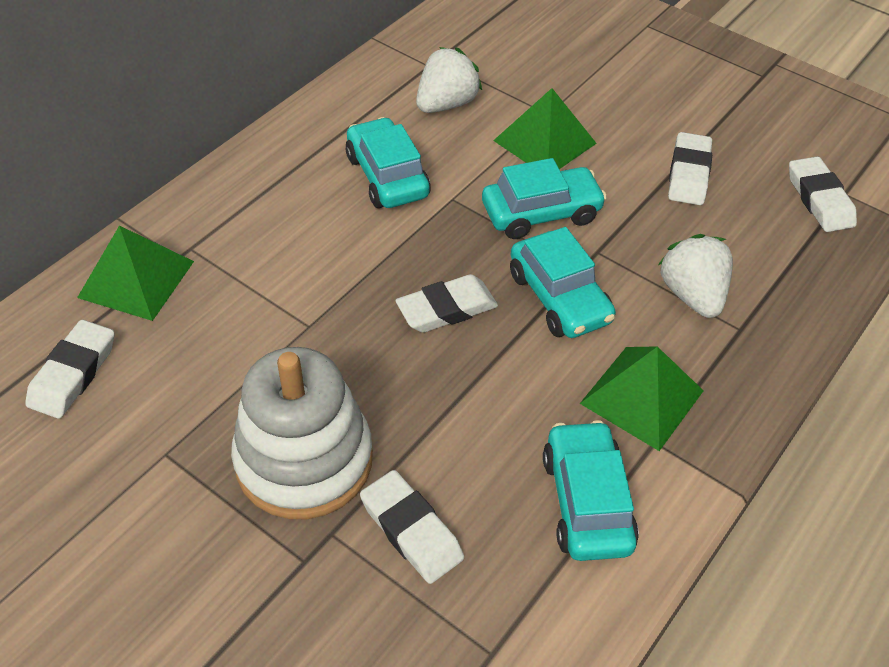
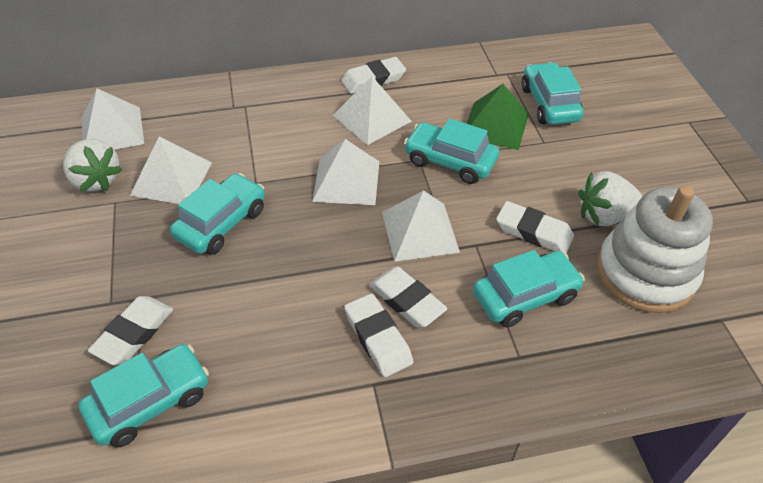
green pyramid: 3 -> 1
turquoise car: 4 -> 5
white pyramid: 0 -> 5

